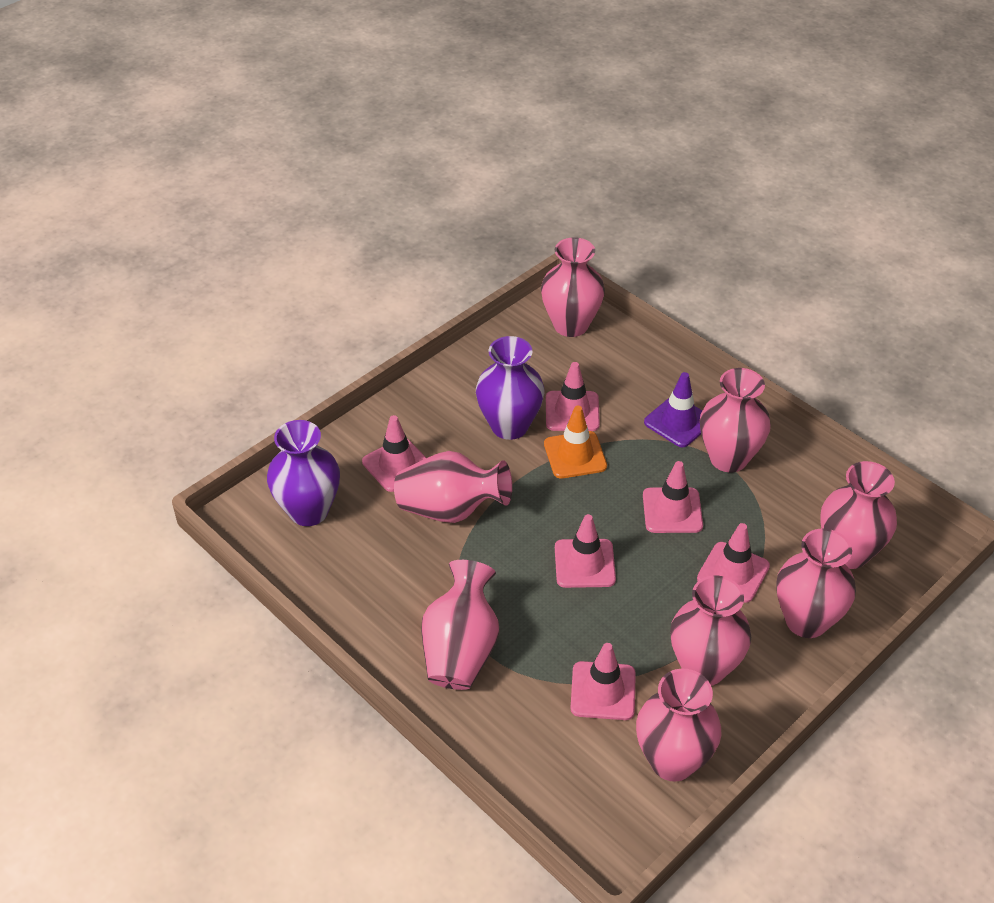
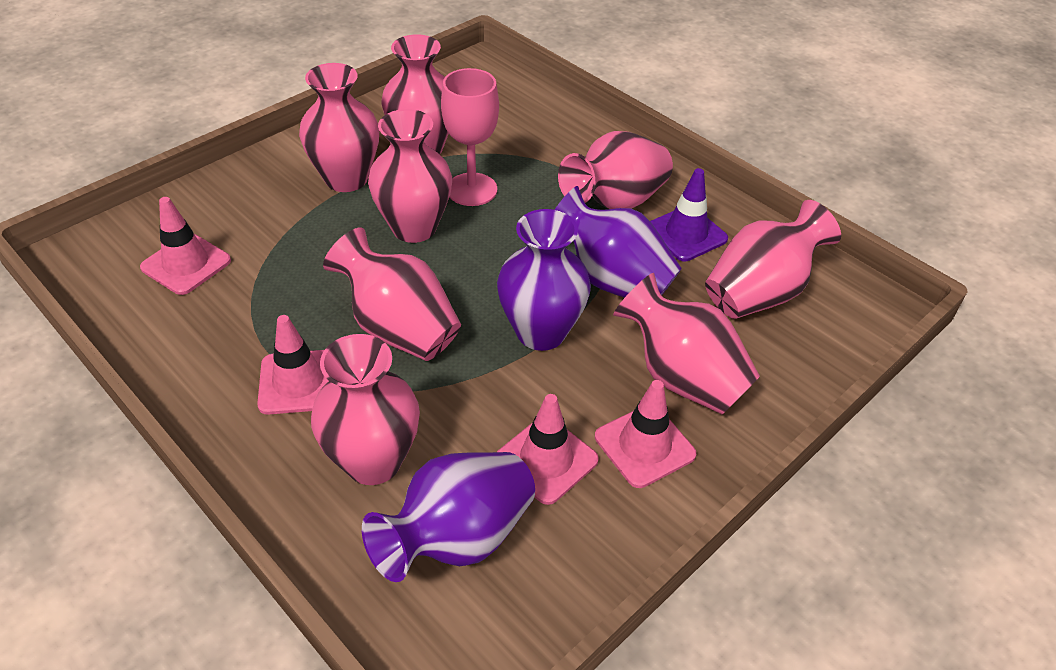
orange traffic cone: 1 -> 0
pink goblet: 0 -> 1
pink traffic cone: 6 -> 4
purple vase: 2 -> 3

